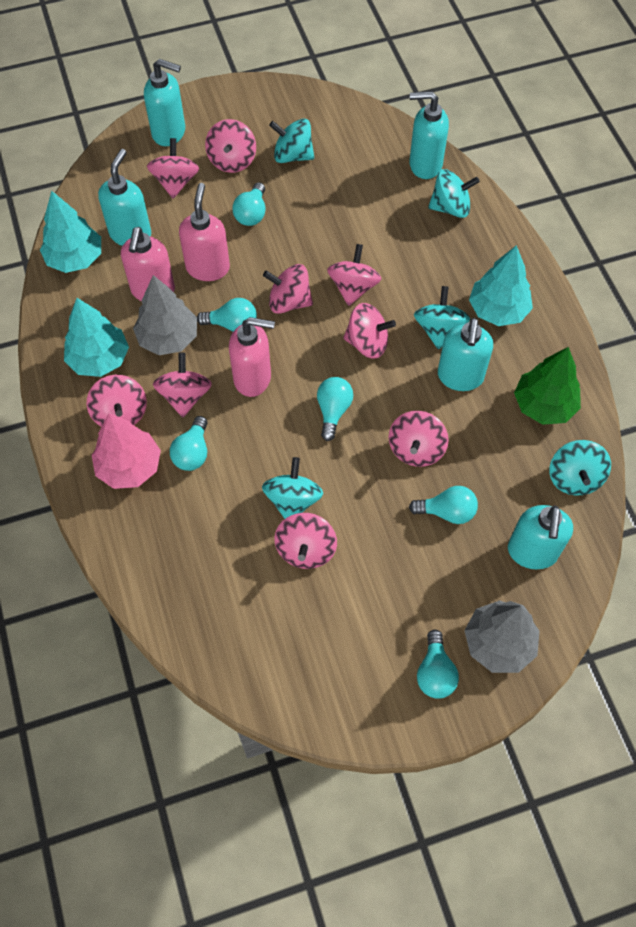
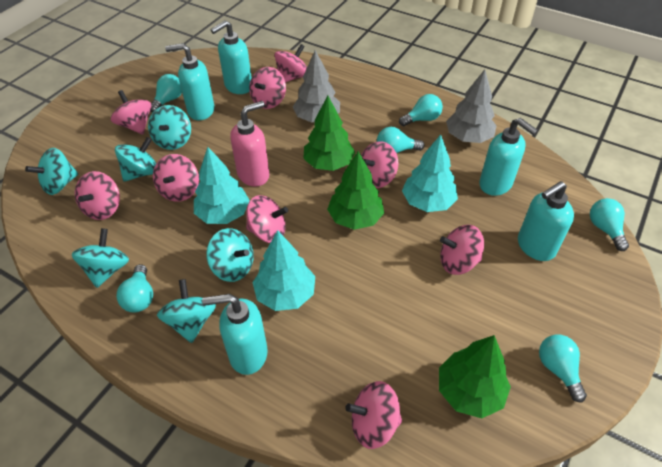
green tree: 1 -> 3
pink soap dispenser: 3 -> 1
pink tree: 1 -> 0
turquoise spinning top: 5 -> 6

